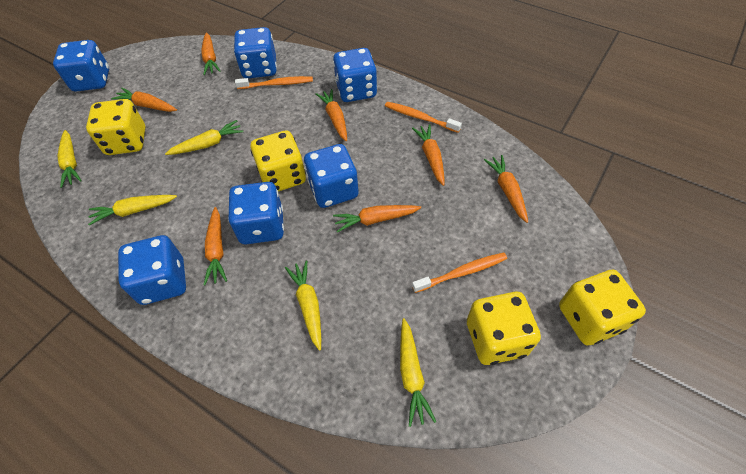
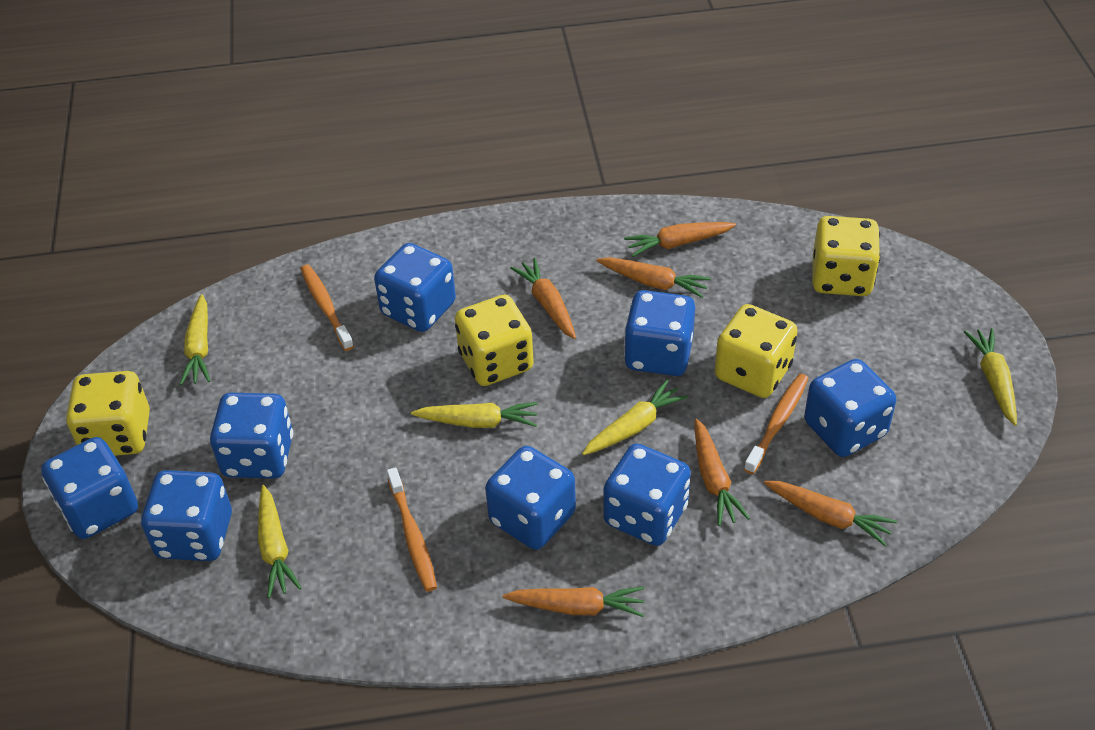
blue dice: 6 -> 8
orange carrot: 7 -> 6

